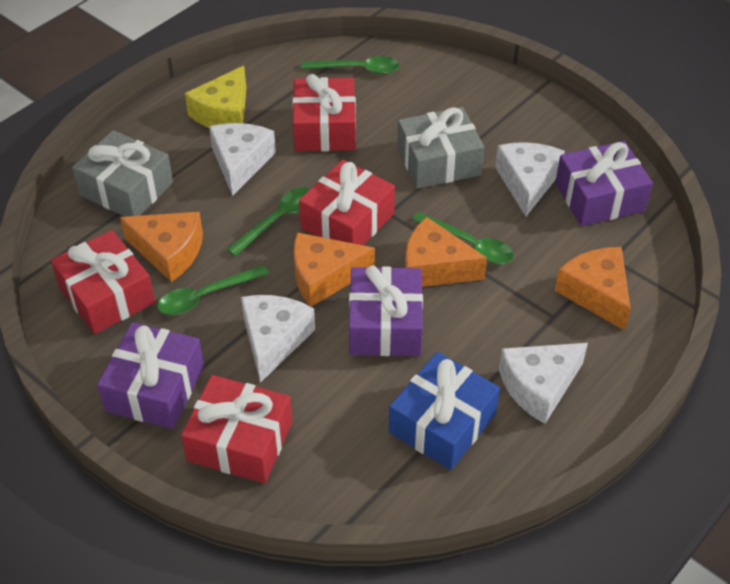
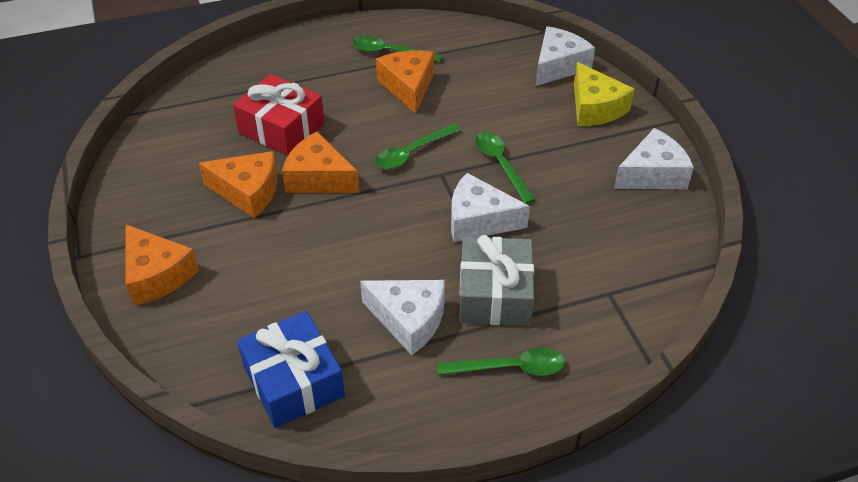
grey gift: 2 -> 1
purple gift: 3 -> 0
red gift: 4 -> 1

